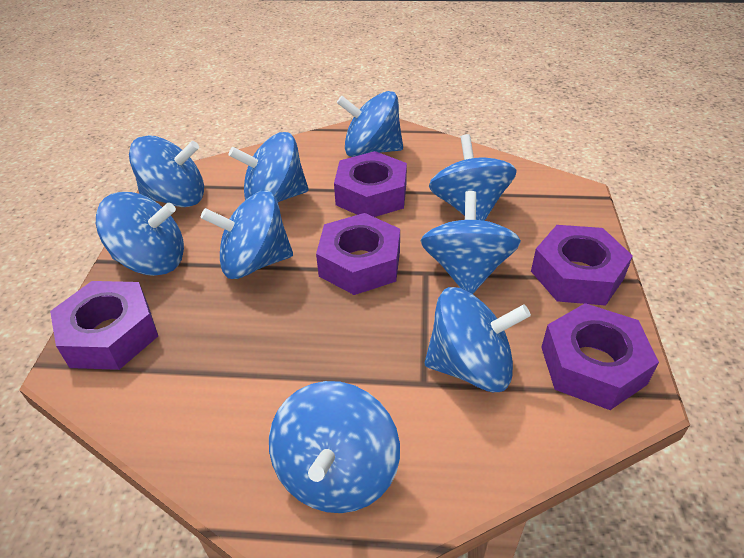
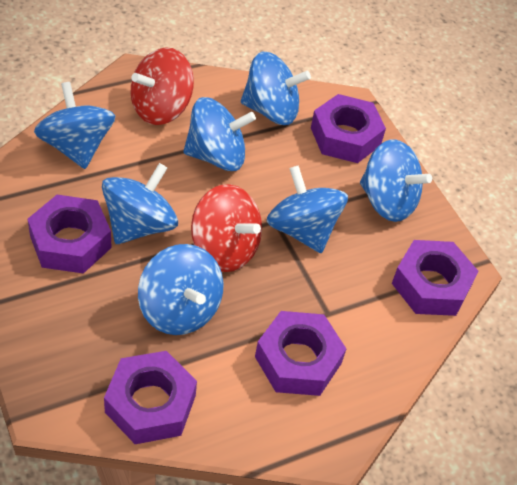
blue spinning top: 9 -> 7
red spinning top: 0 -> 2

